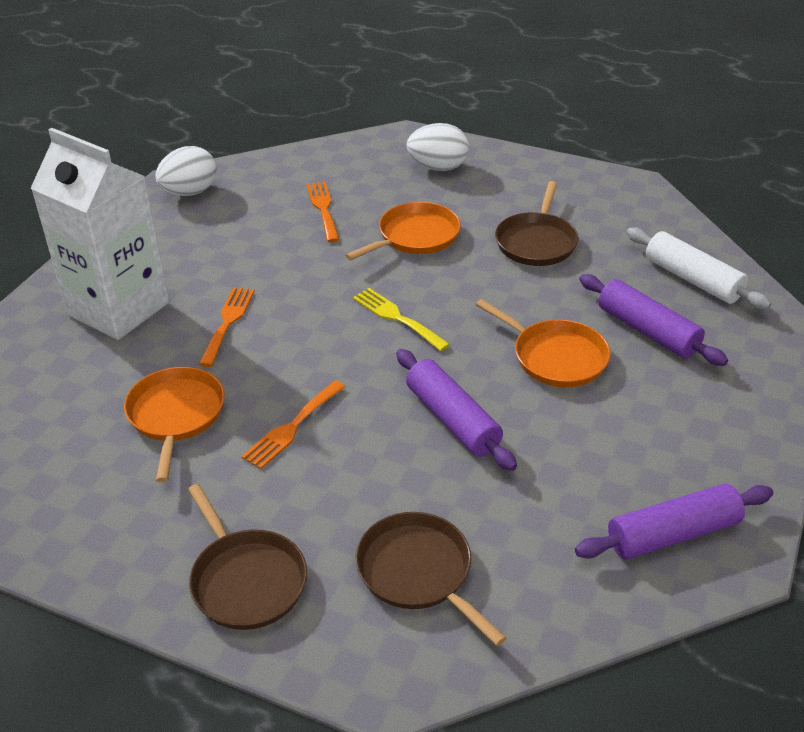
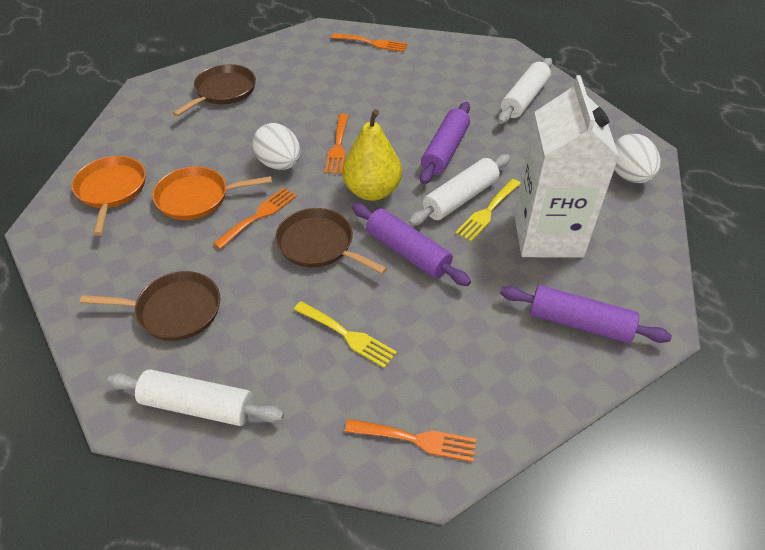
orange fork: 3 -> 4
orange pan: 3 -> 2
white rolling pin: 1 -> 3
yellow fork: 1 -> 2
yellow pear: 0 -> 1

